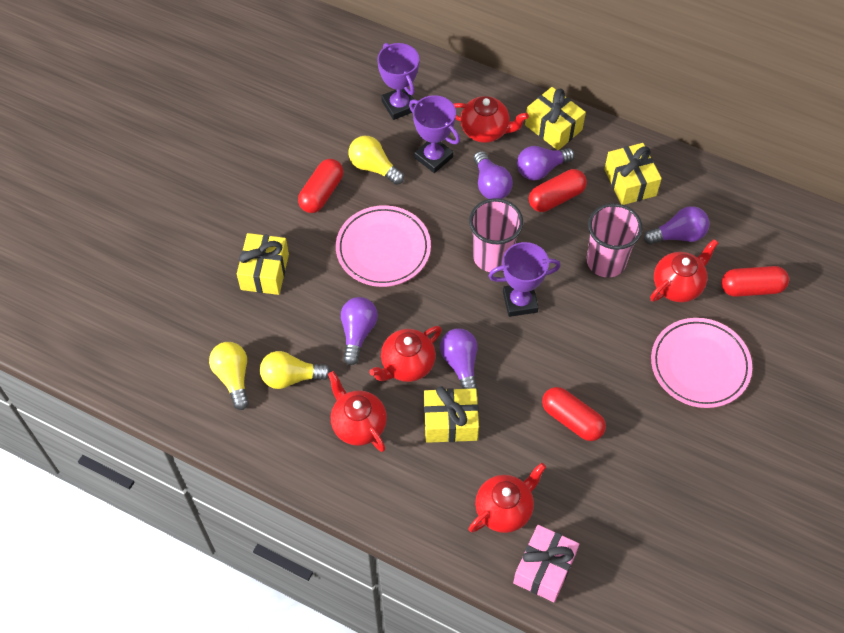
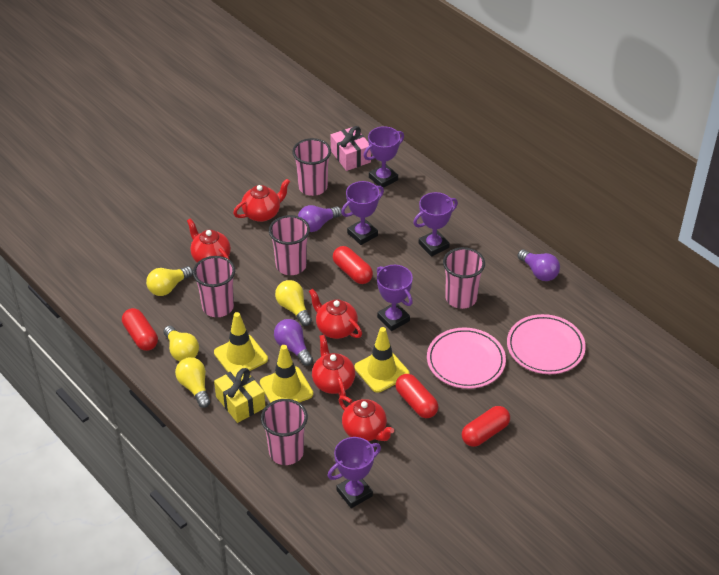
pink cup: 2 -> 5
purple light bulb: 5 -> 3
purple trophy: 3 -> 5
yellow gift: 4 -> 1
yellow light bulb: 3 -> 4
yellow traffic cone: 0 -> 3

